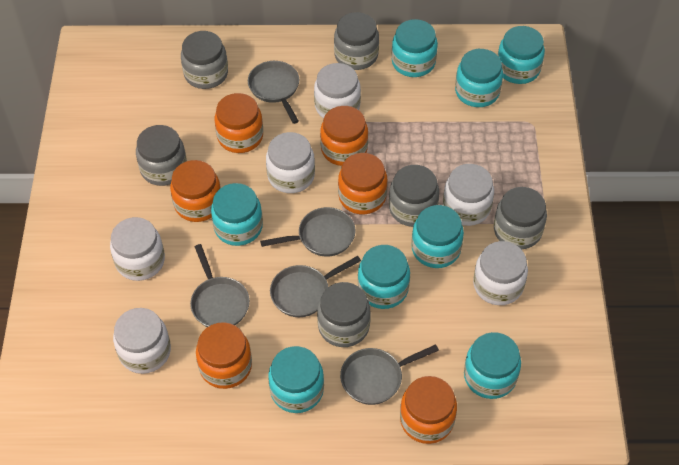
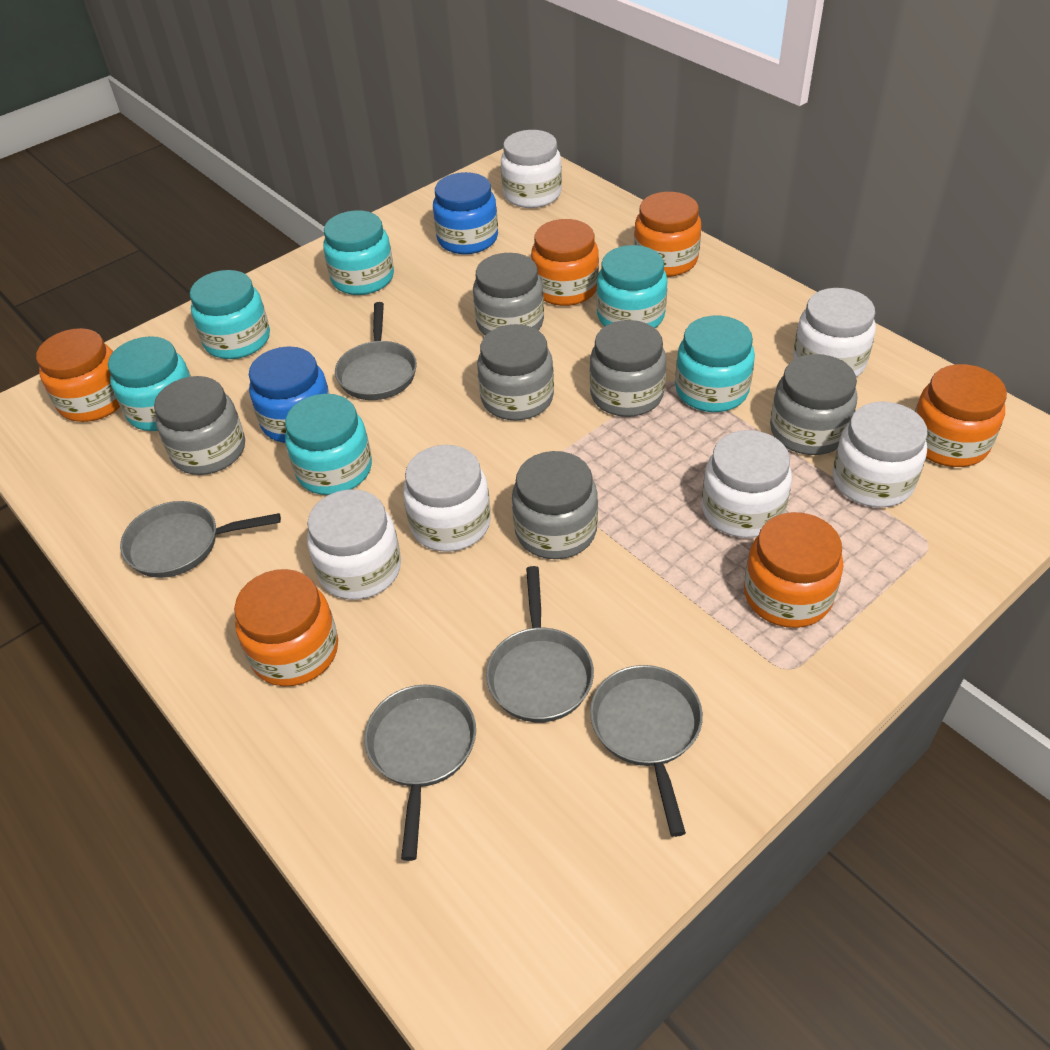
blue jar: 0 -> 2
turquoise jar: 8 -> 6

